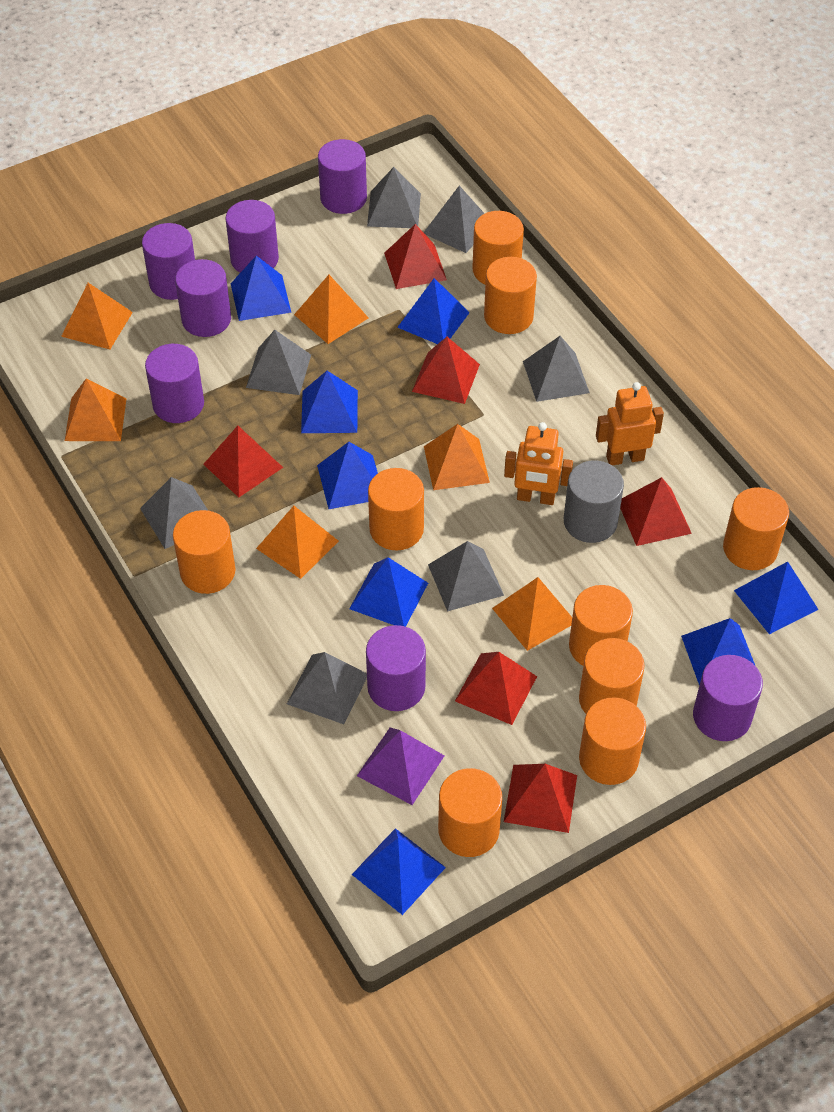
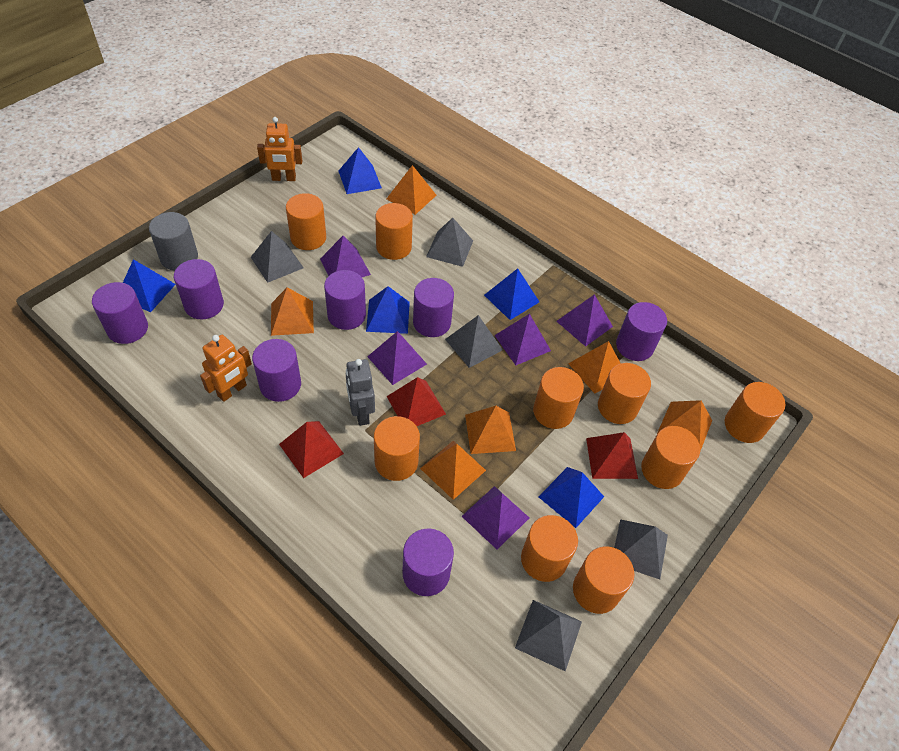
blue pyramid: 8 -> 5
grey pyramid: 7 -> 5
grey robot: 0 -> 1
purple pyramid: 1 -> 5
red pyramid: 6 -> 3

